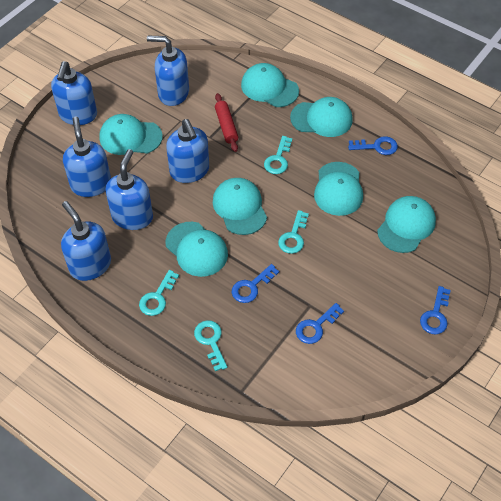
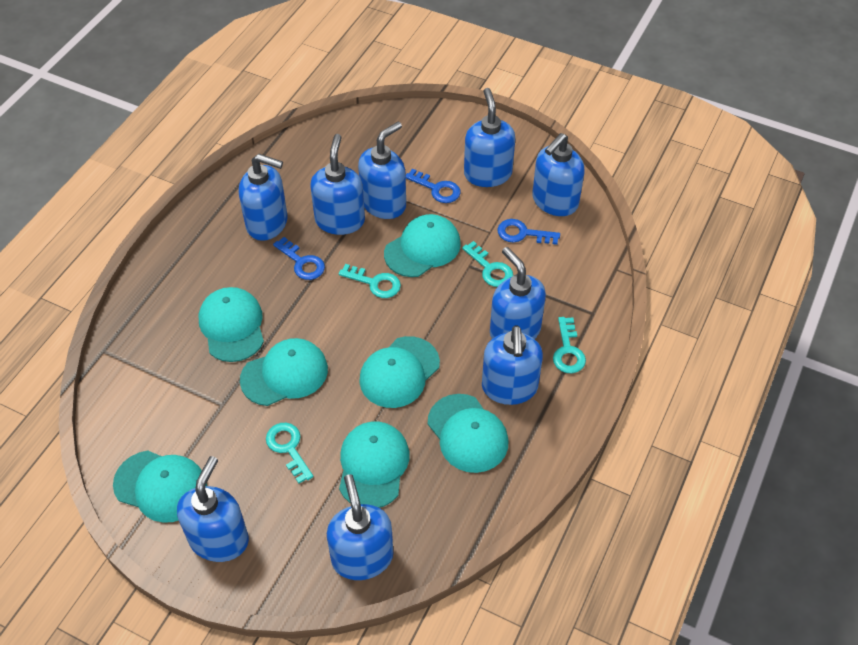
blue key: 4 -> 3
blue soap dispenser: 6 -> 9
red rolling pin: 1 -> 0

